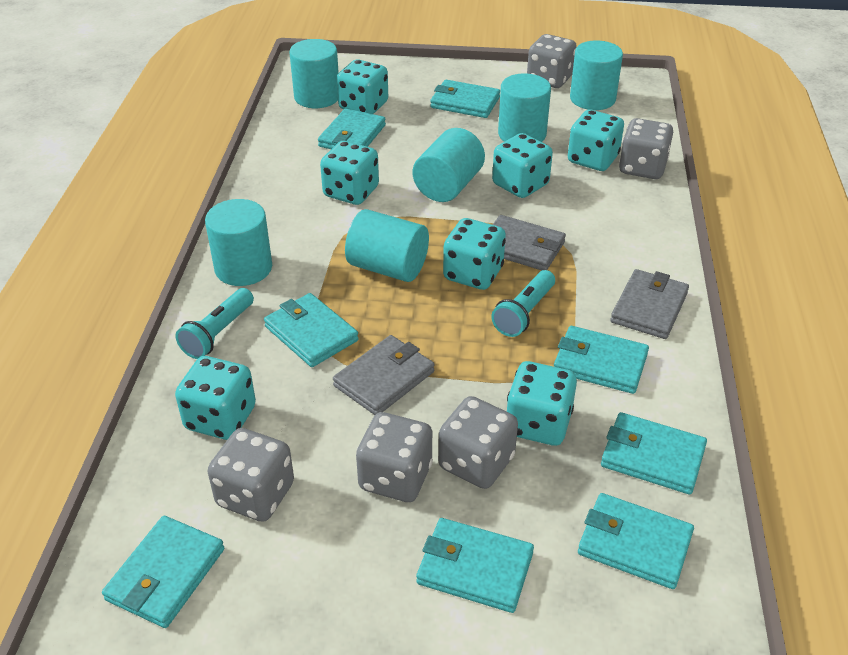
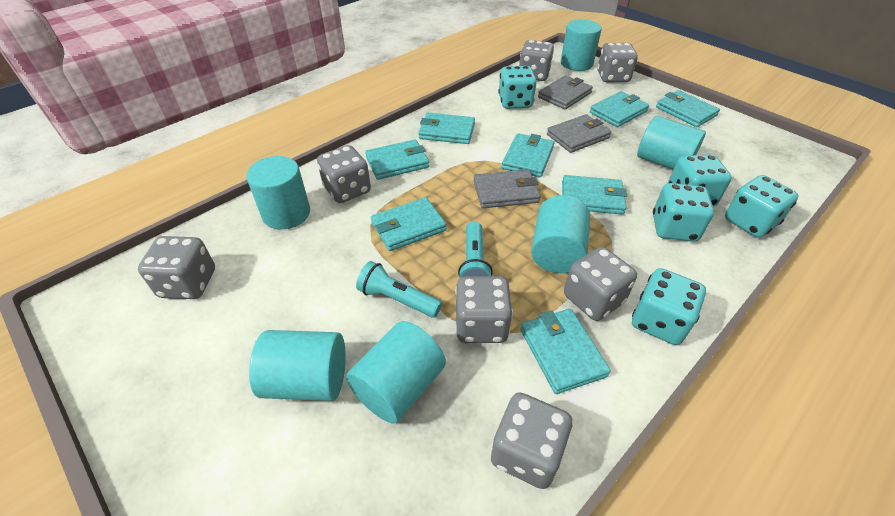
grey dice: 5 -> 7
turquoise dice: 7 -> 5

